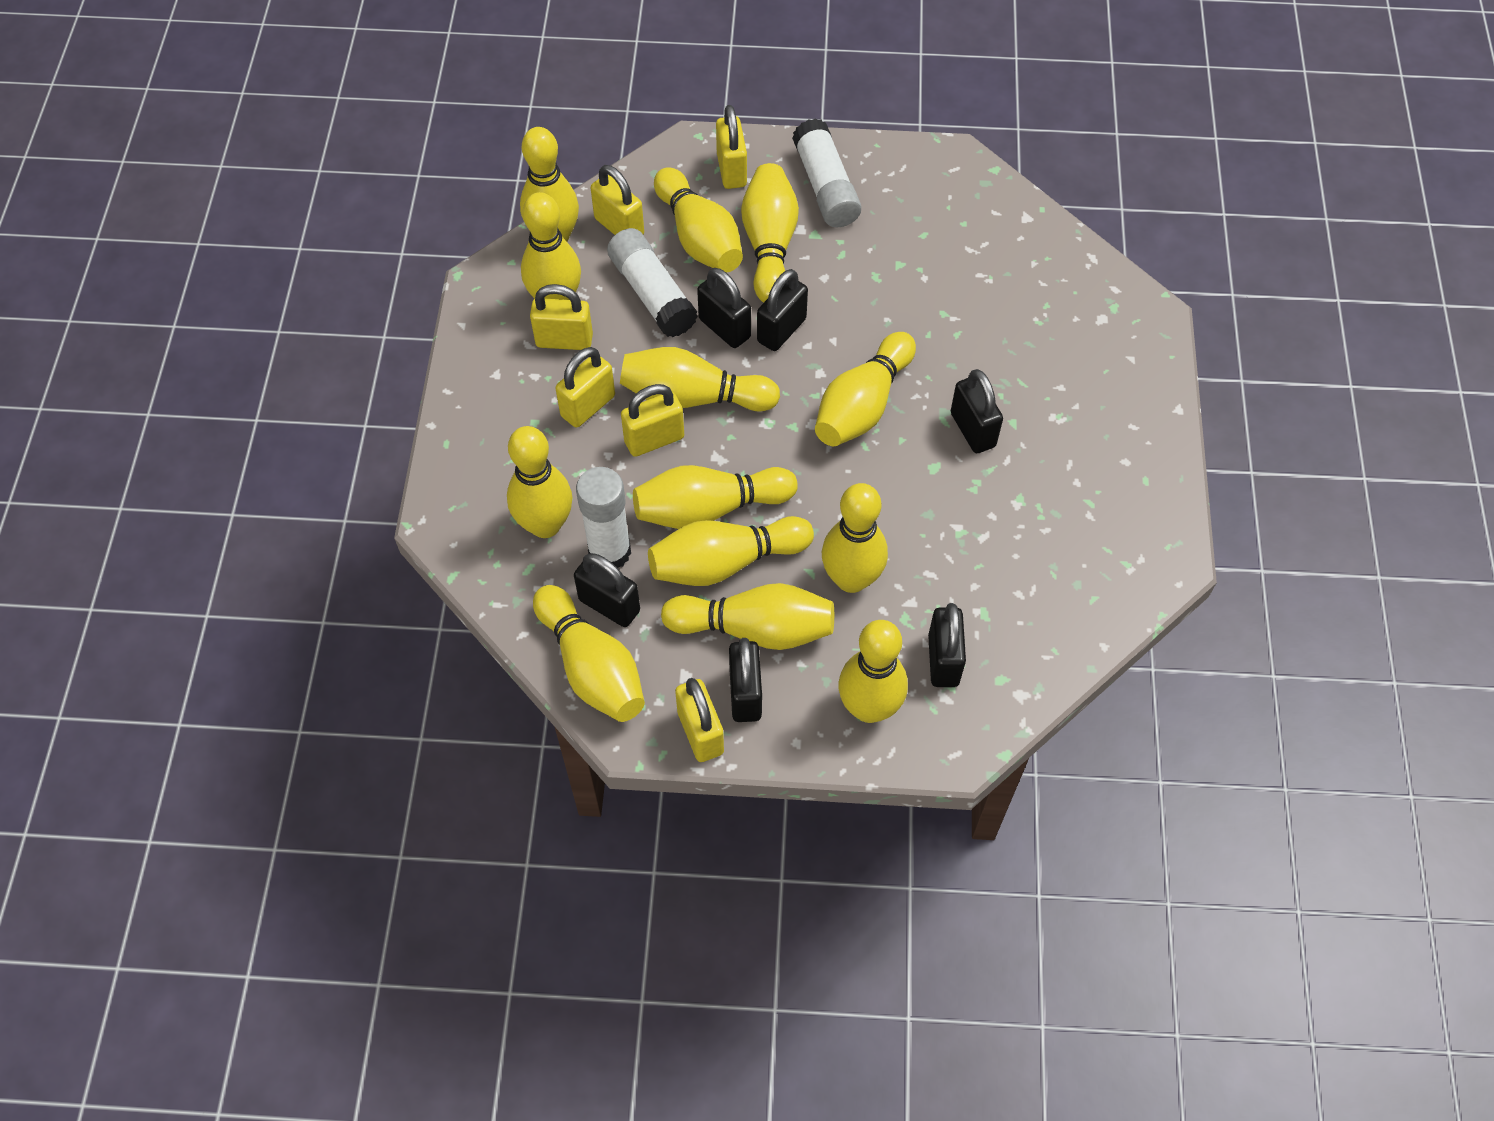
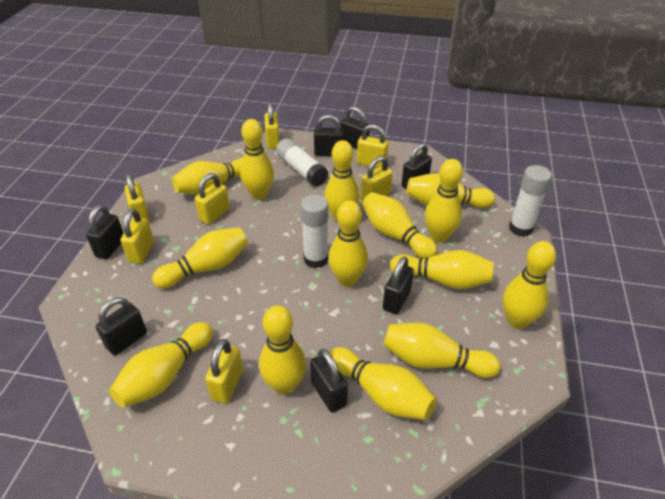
black padlock: 6 -> 7
yellow bowling pin: 13 -> 14
yellow padlock: 6 -> 7

